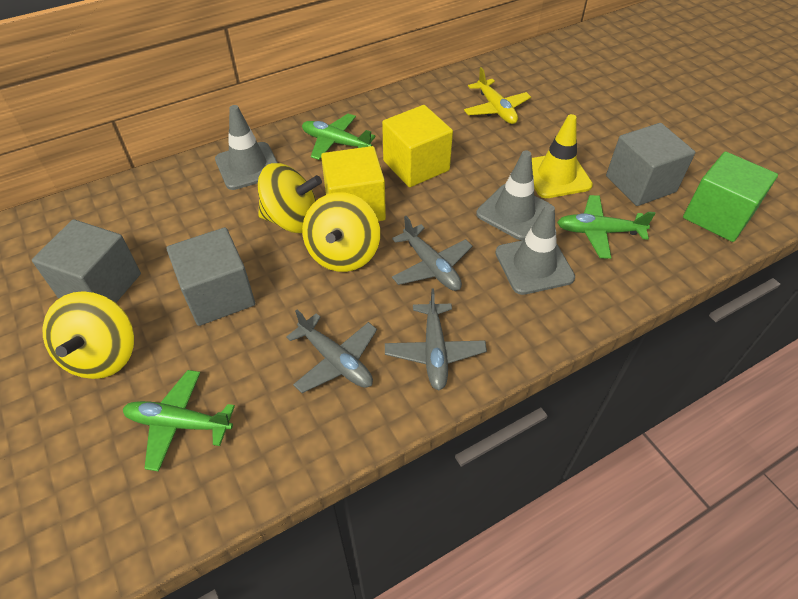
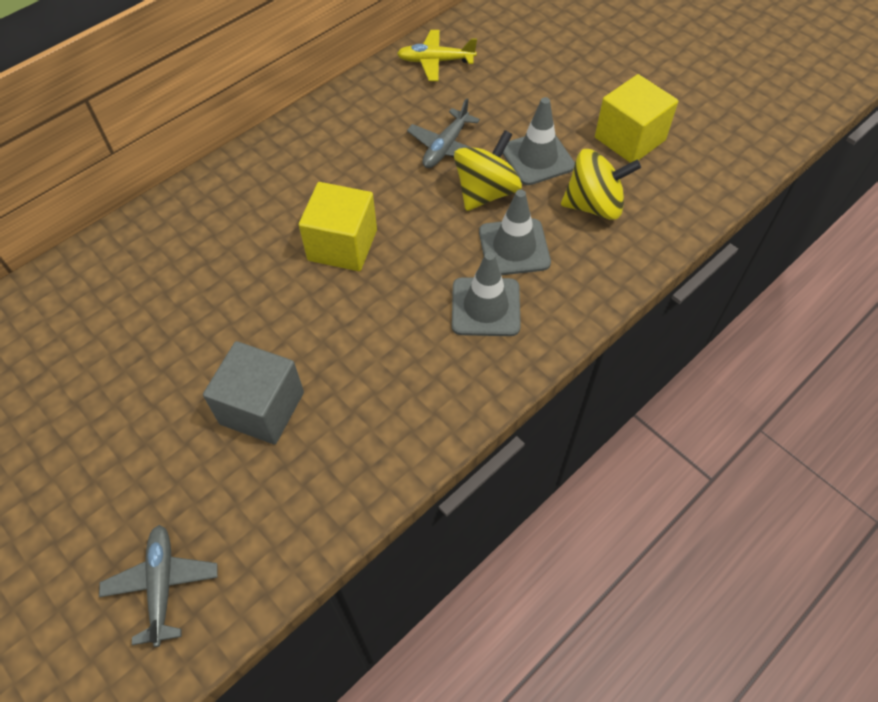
green cube: 1 -> 0
green plane: 3 -> 0
grey cube: 3 -> 1
grey plane: 3 -> 2
yellow spinning top: 3 -> 2
yellow traffic cone: 1 -> 0

